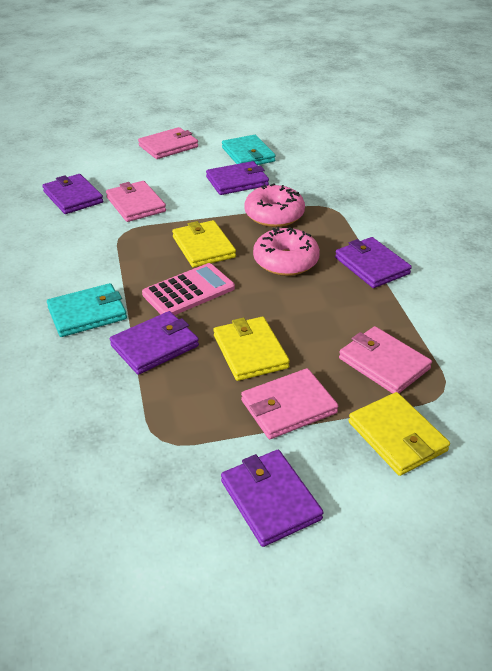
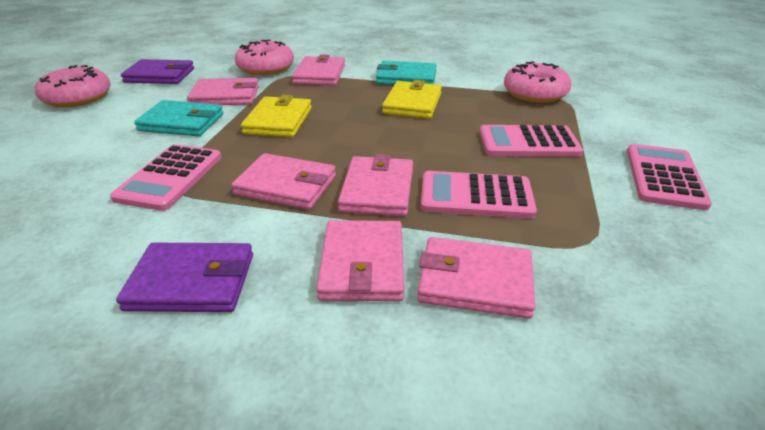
pink calculator: 1 -> 4
pink donut: 2 -> 3
pink wallet: 4 -> 6
purple wallet: 5 -> 2
yellow wallet: 3 -> 2

